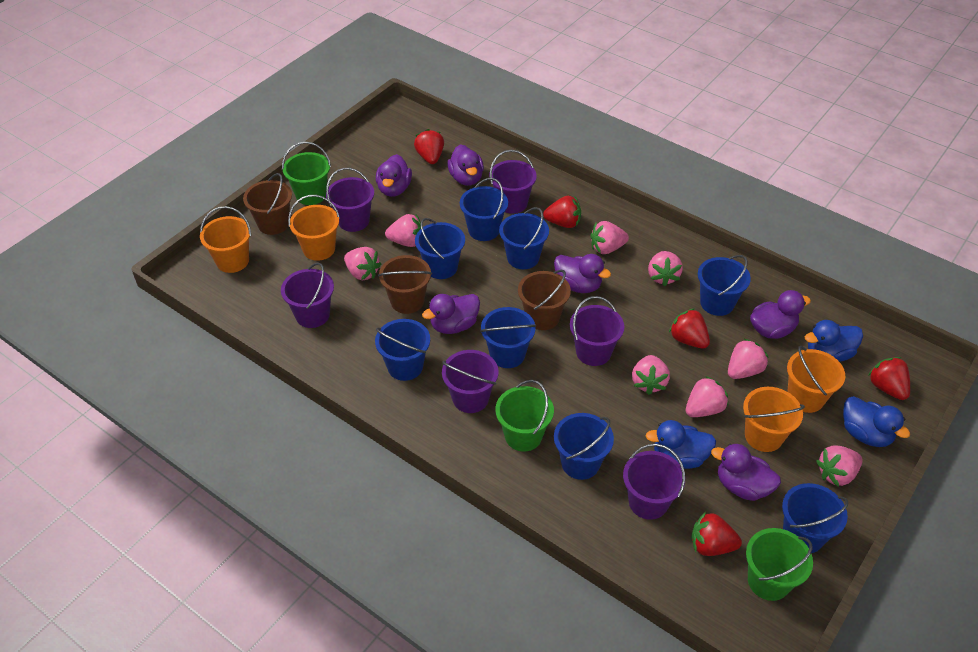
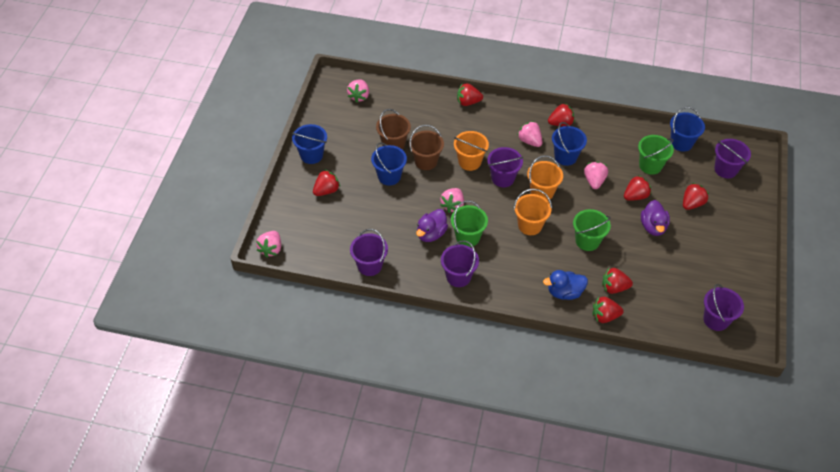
blue bucket: 8 -> 4
blue duck: 3 -> 1
brown bucket: 3 -> 2
orange bucket: 4 -> 3
pink strawberry: 8 -> 5
purple bucket: 6 -> 5
purple duck: 6 -> 2
red strawberry: 5 -> 7

